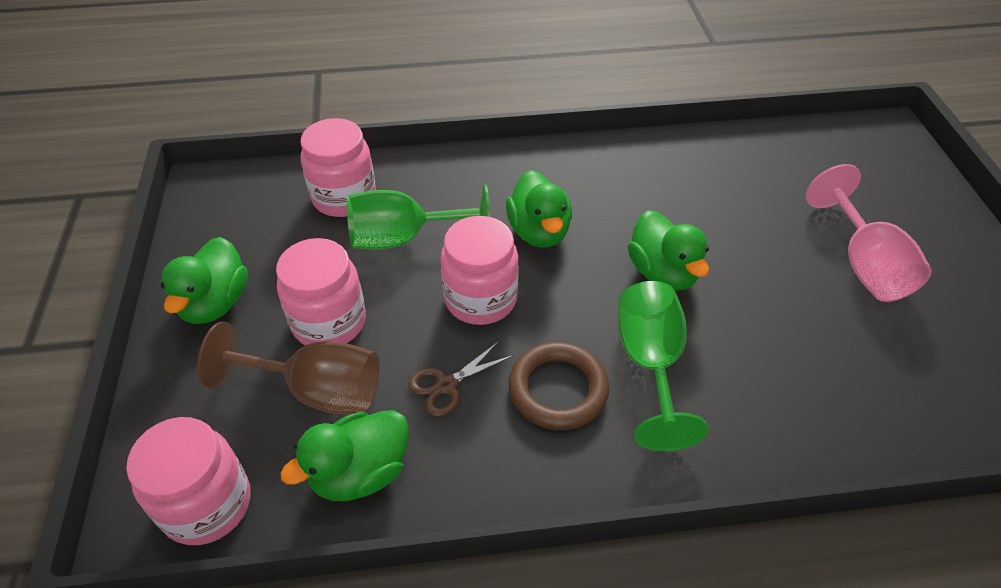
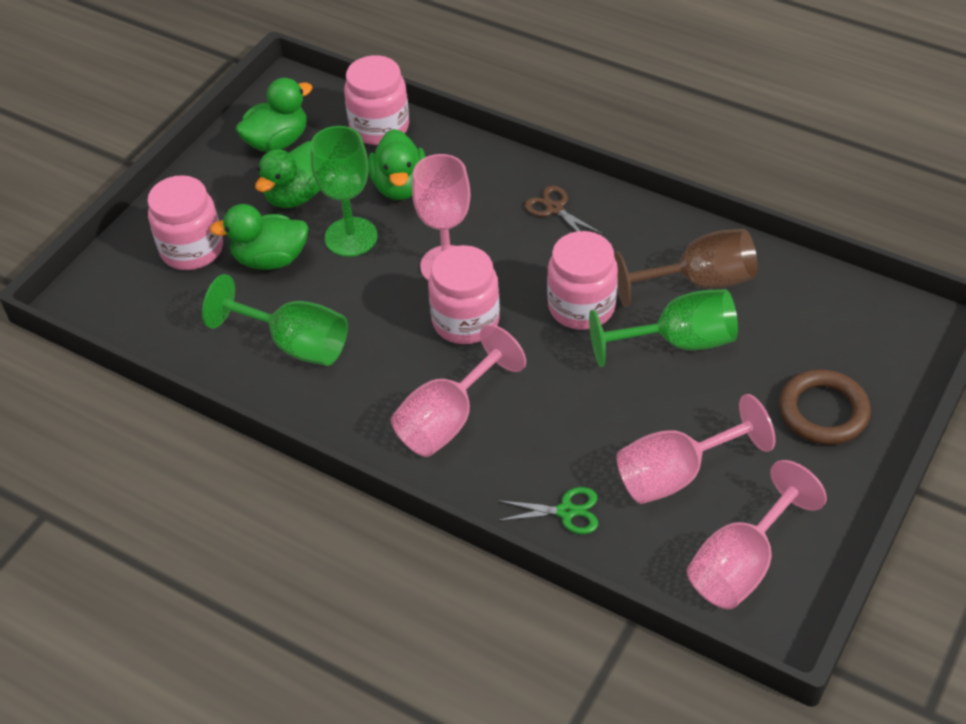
green goblet: 2 -> 3
green scissors: 0 -> 1
pink goblet: 1 -> 4

